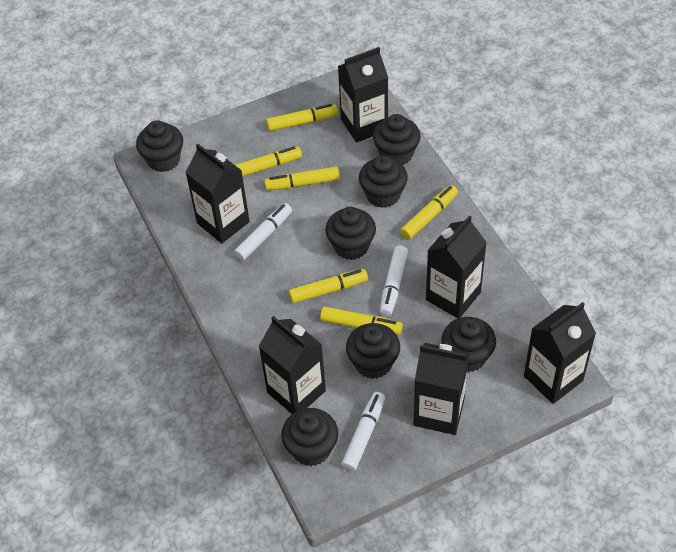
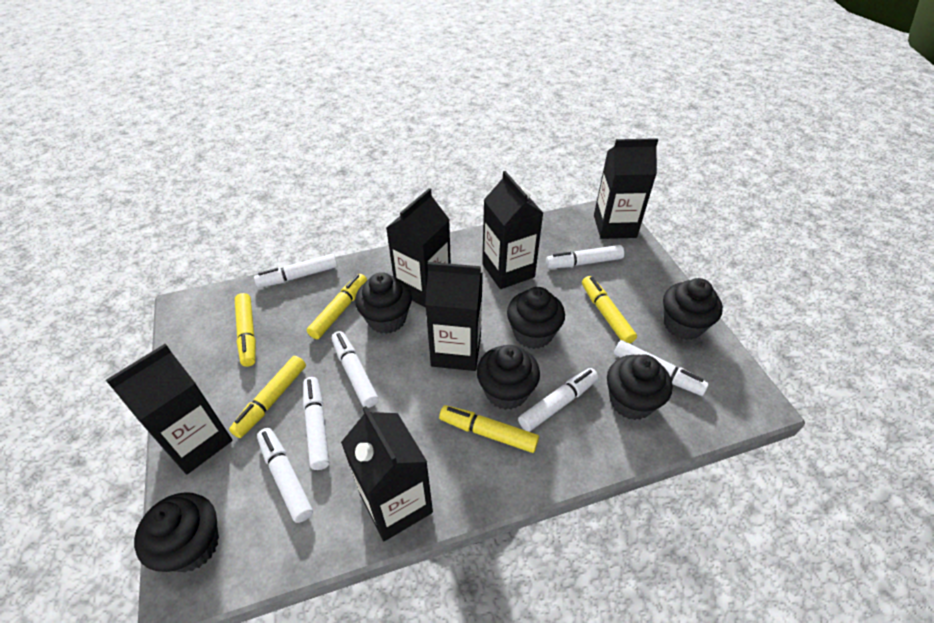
black cupcake: 7 -> 6
white marker: 3 -> 7
yellow marker: 6 -> 5

